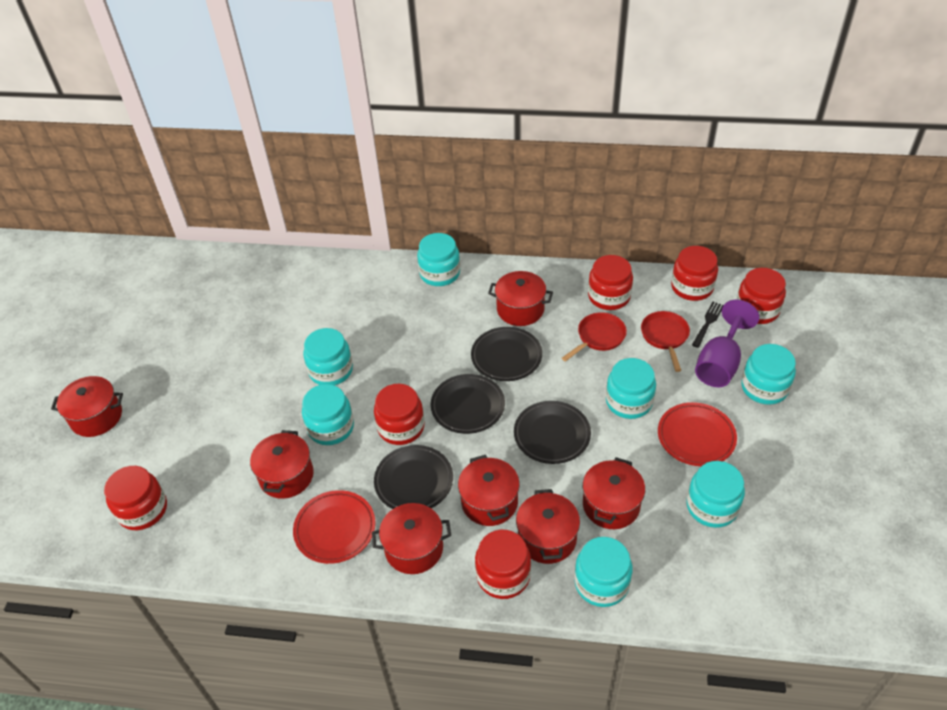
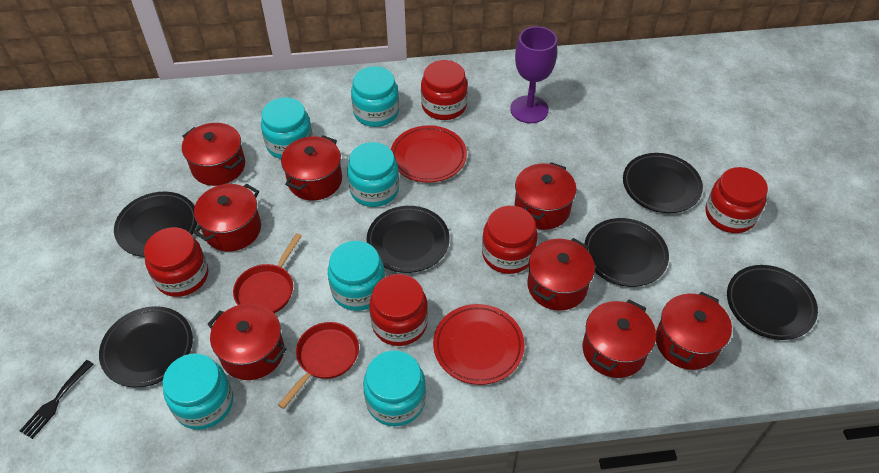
black plate: 4 -> 6
red jar: 6 -> 5
red pot: 7 -> 8
turquoise jar: 7 -> 6

